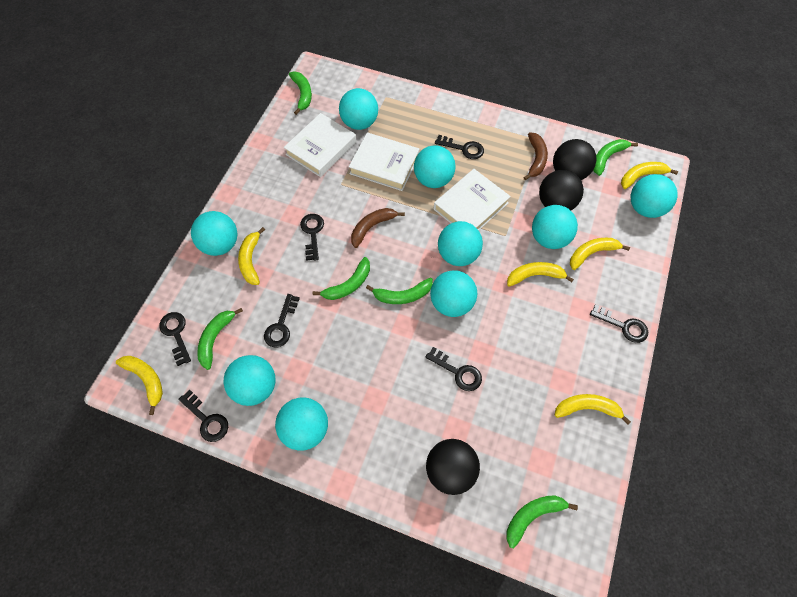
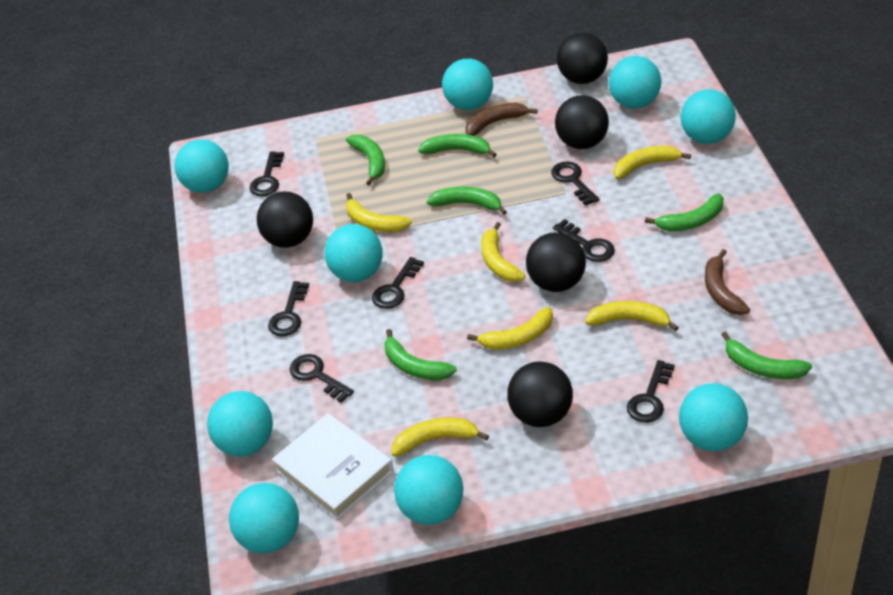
black ball: 3 -> 5
white book: 3 -> 1

